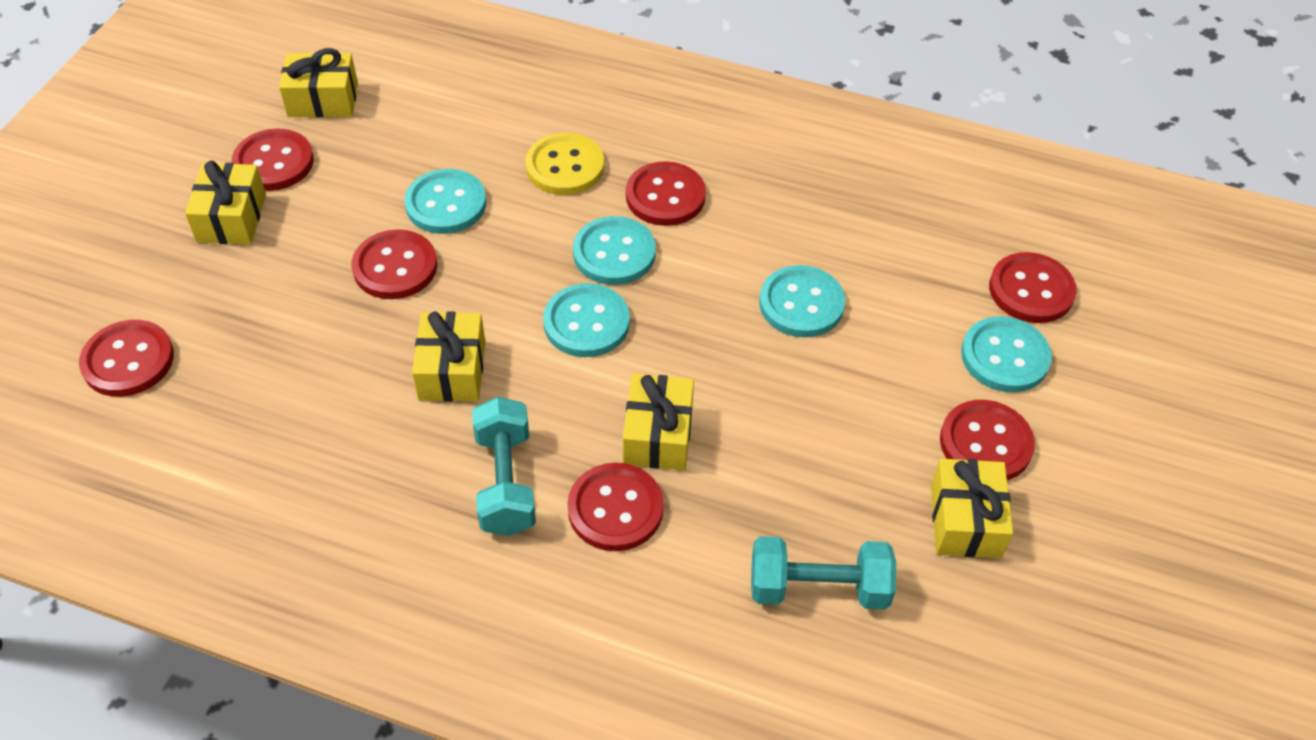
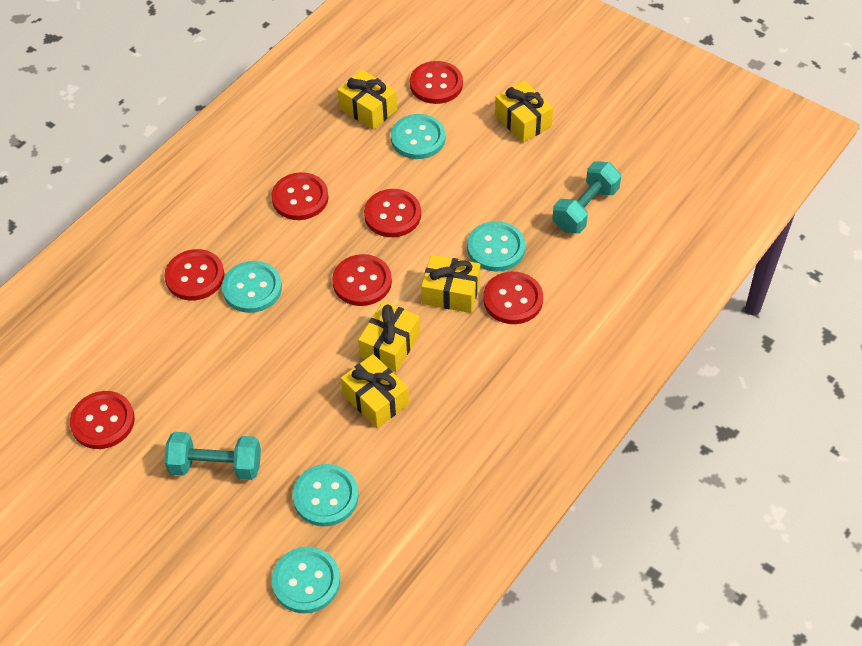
yellow button: 1 -> 0

